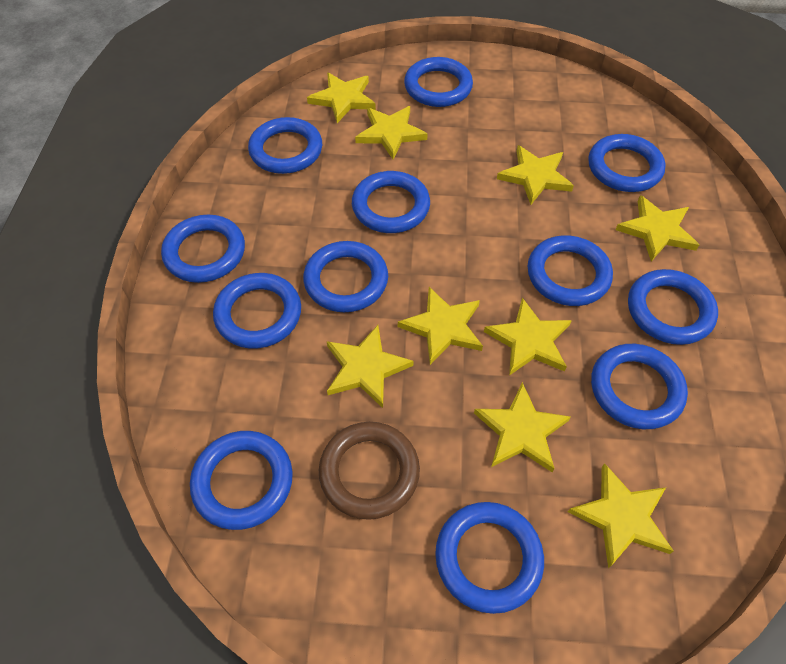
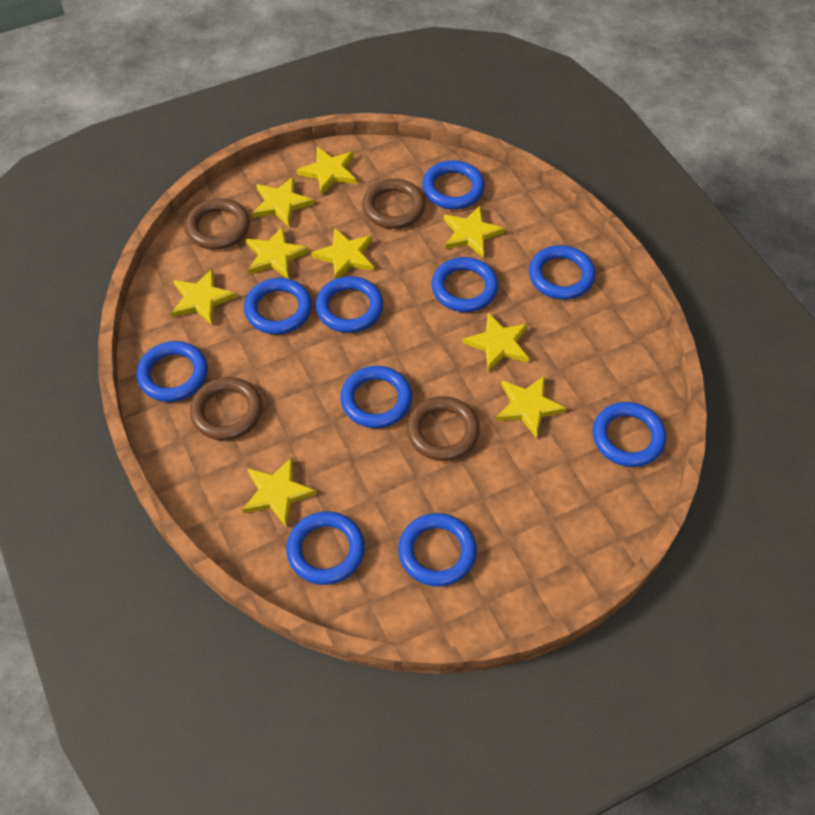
blue ring: 12 -> 10
brown ring: 1 -> 4

